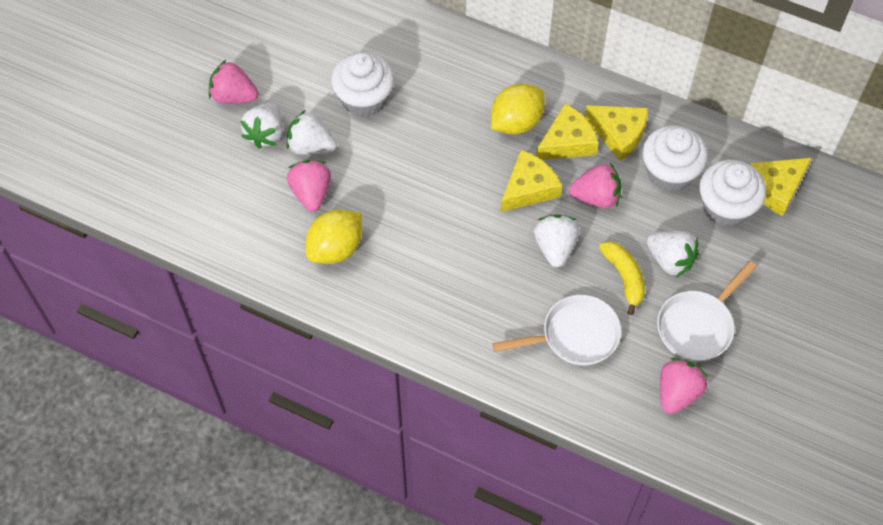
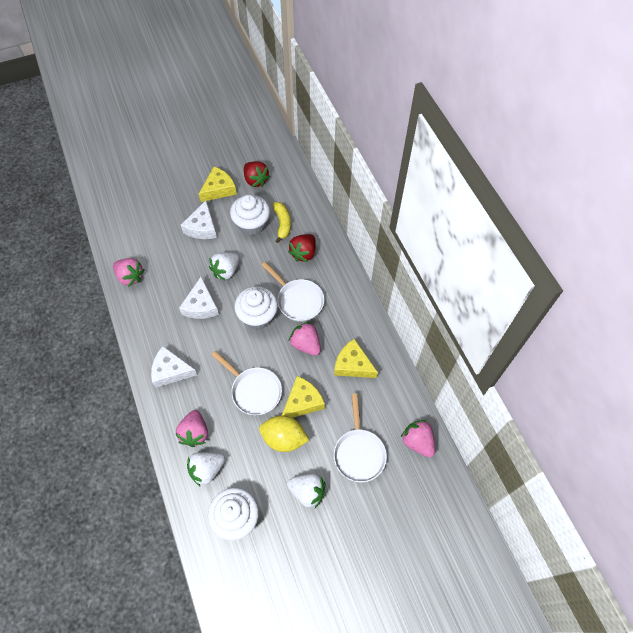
red strawberry: 0 -> 2
white cheese: 0 -> 3
white pan: 2 -> 3
white strawberry: 4 -> 3
yellow cheese: 4 -> 3
yellow lemon: 2 -> 1

